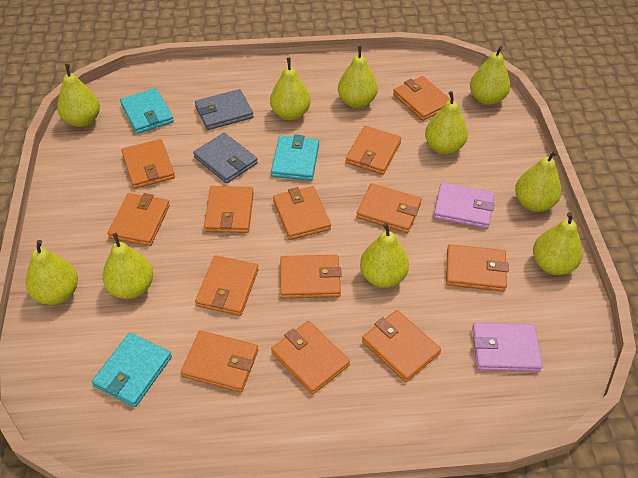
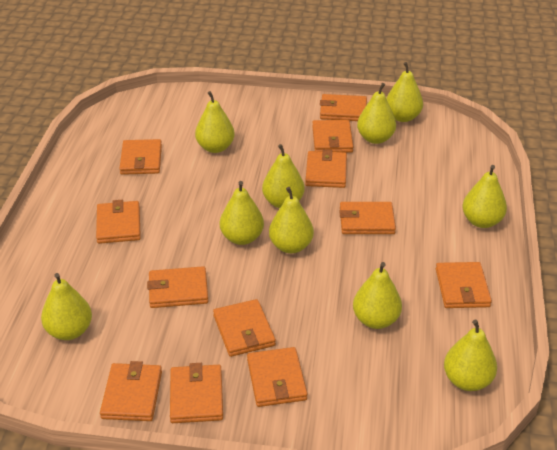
grey wallet: 2 -> 0
orange wallet: 13 -> 12
pink wallet: 2 -> 0
turquoise wallet: 3 -> 0

